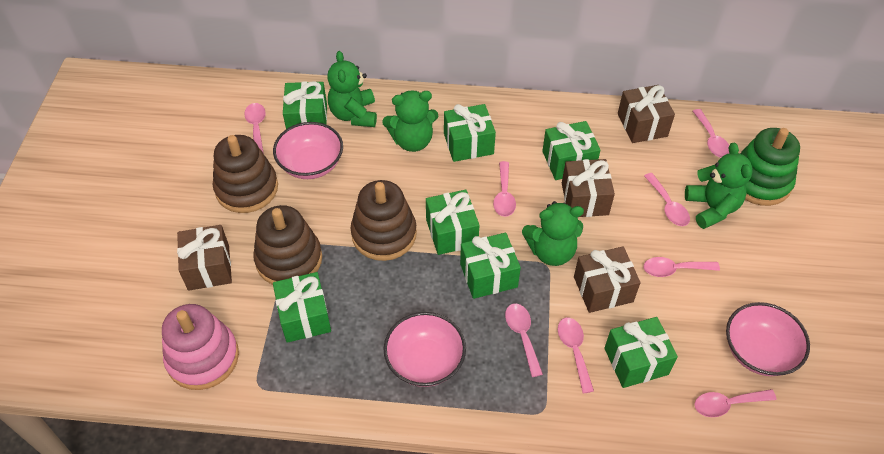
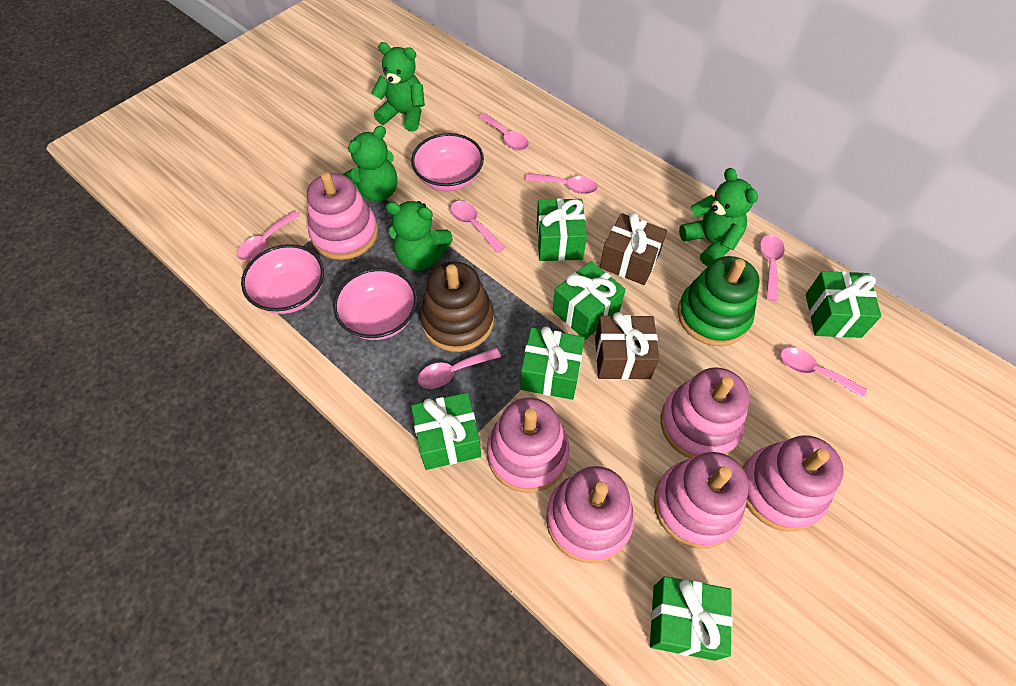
brown gift: 4 -> 2
brown stacking toy: 3 -> 1
green gift: 7 -> 6
pink spoon: 8 -> 7
pink stacking toy: 1 -> 6

